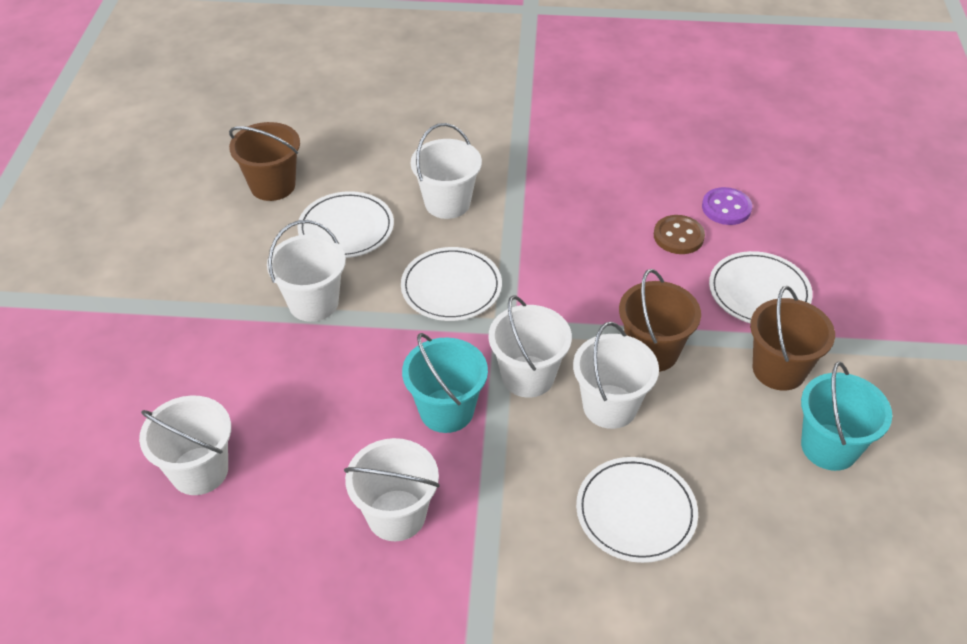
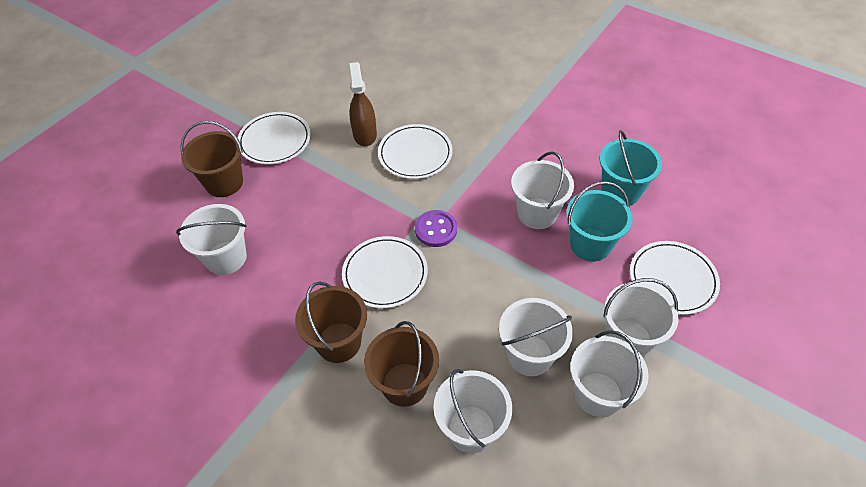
brown button: 1 -> 0
brown spray bottle: 0 -> 1

